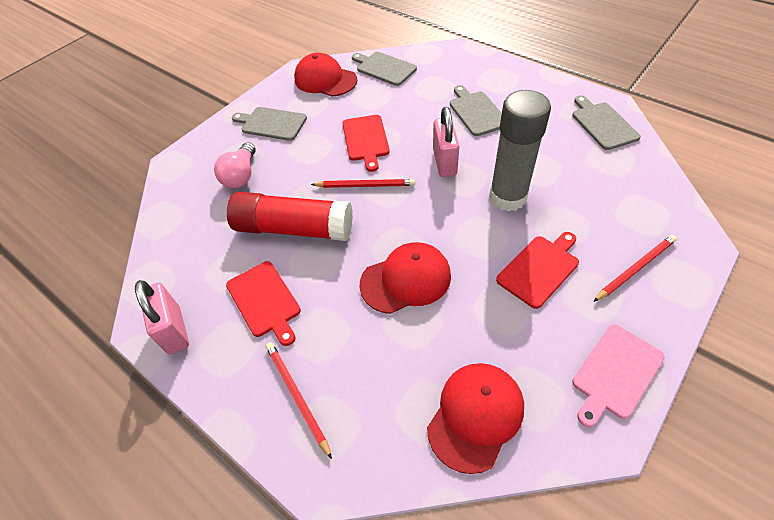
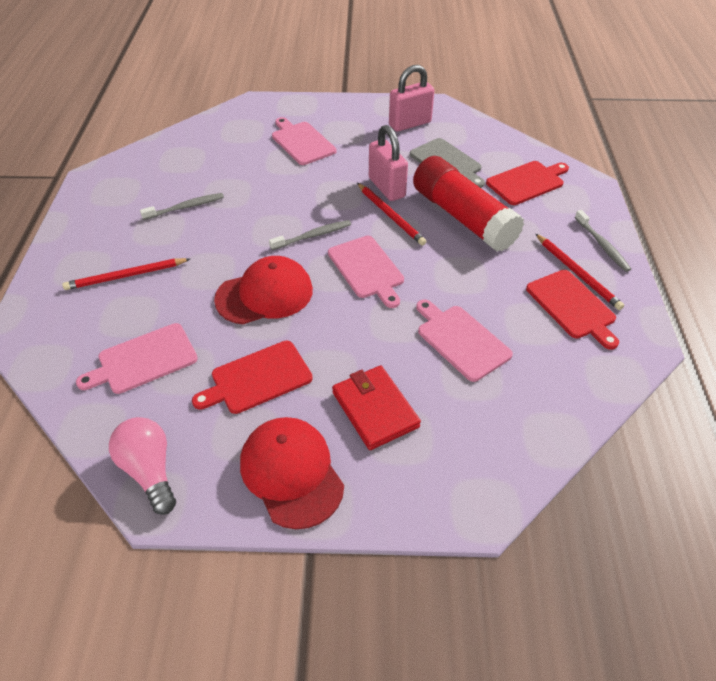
grey cutting board: 4 -> 1
grey glue stick: 1 -> 0
grey toothbrush: 0 -> 3
pink cutting board: 1 -> 4
red cap: 3 -> 2
red wallet: 0 -> 1

